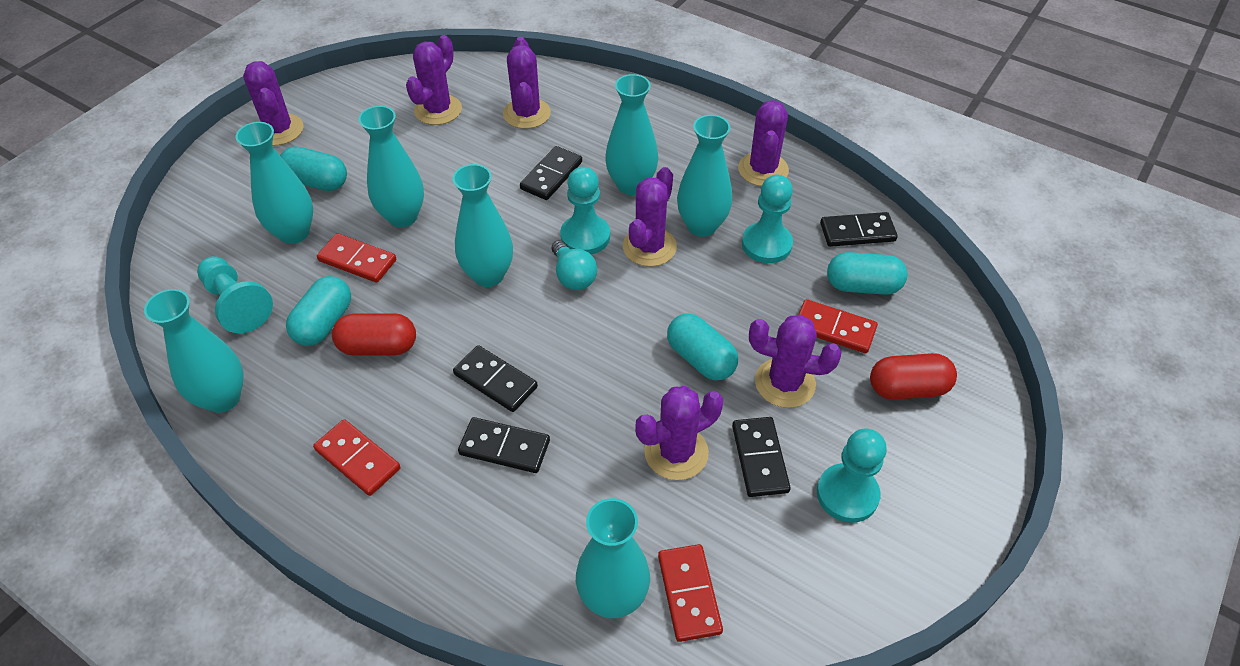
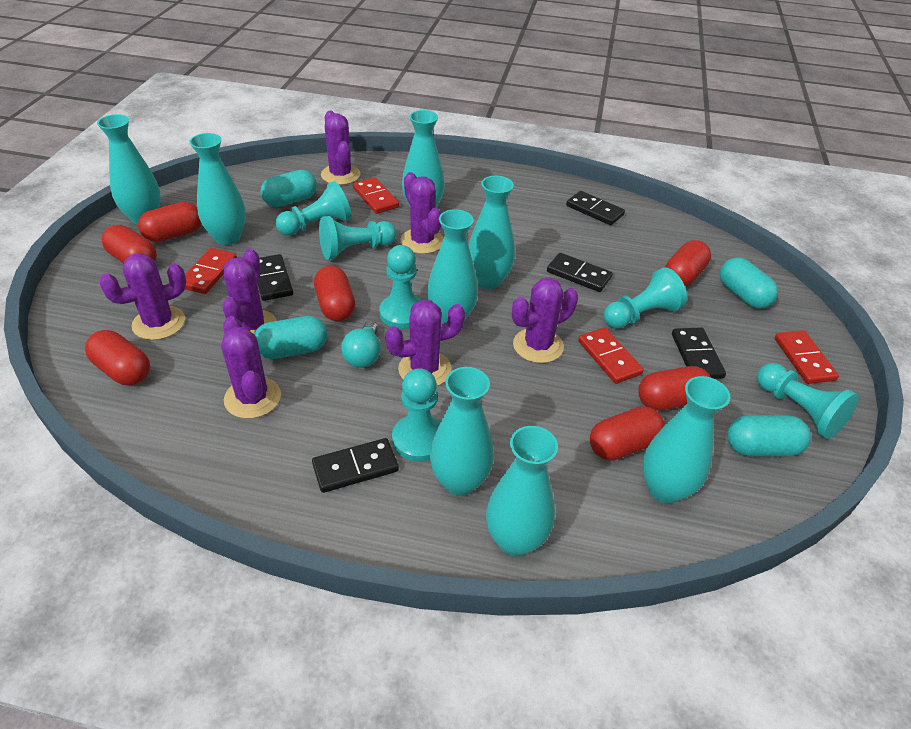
red capsule: 2 -> 7
turquoise pawn: 4 -> 6
turquoise vase: 7 -> 8

